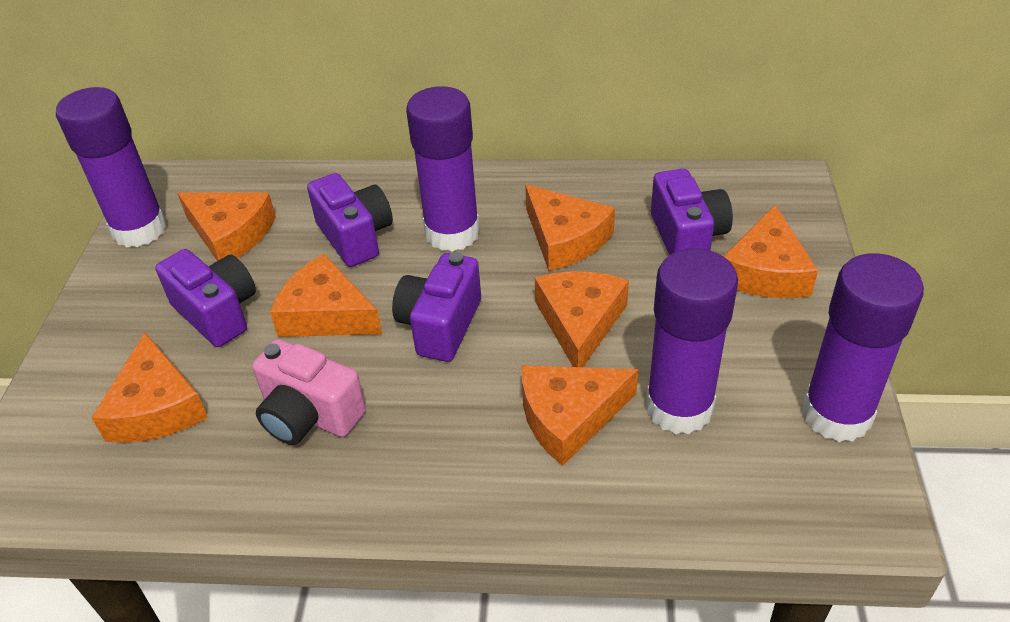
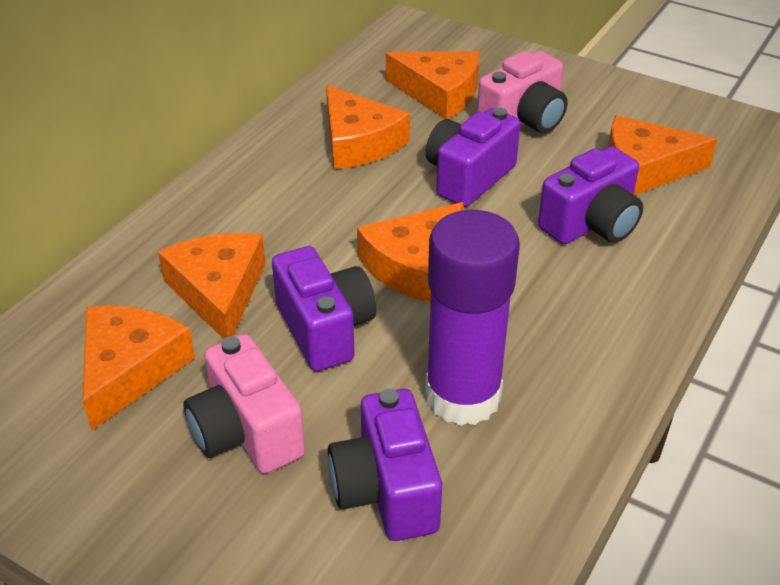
orange cheese: 7 -> 6
pink camera: 1 -> 2
purple glue stick: 4 -> 1

